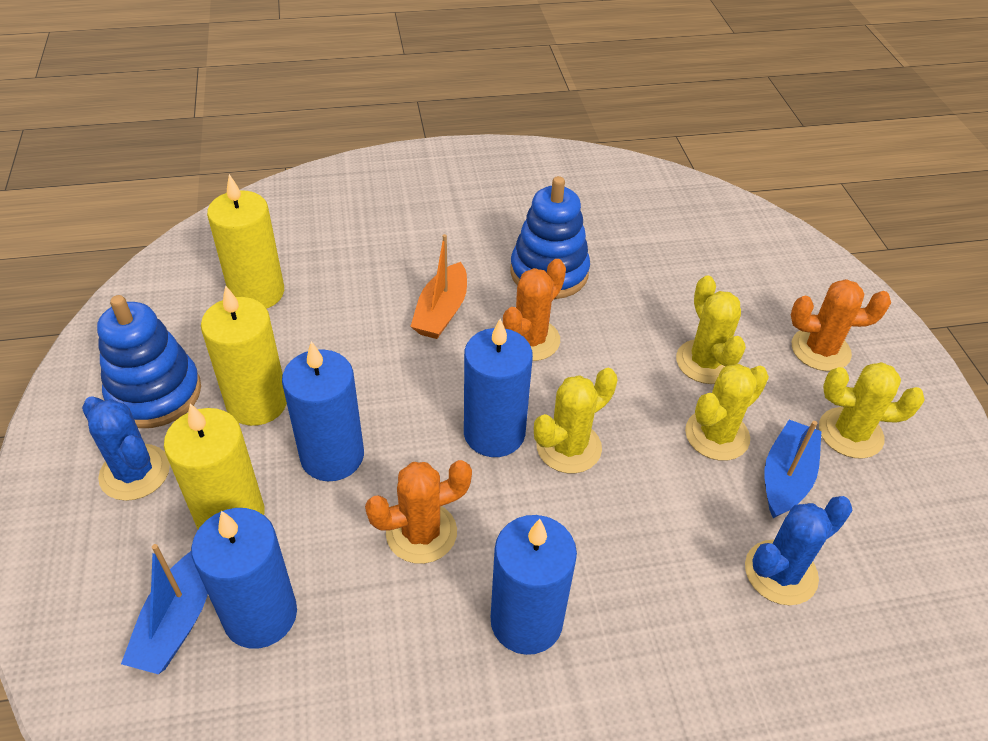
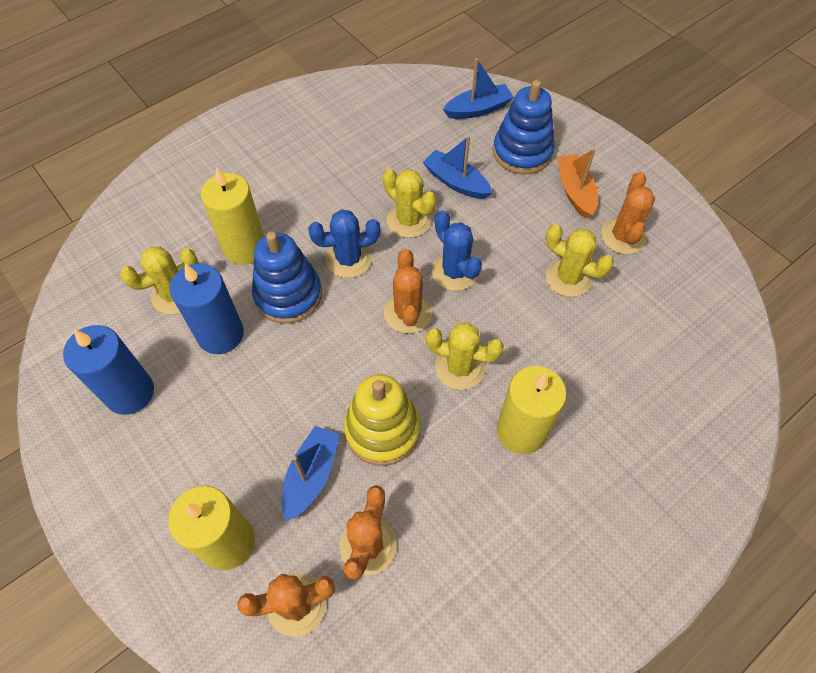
blue boat: 2 -> 3
blue candle: 4 -> 2
orange cactus: 3 -> 4
yellow stacking toy: 0 -> 1

